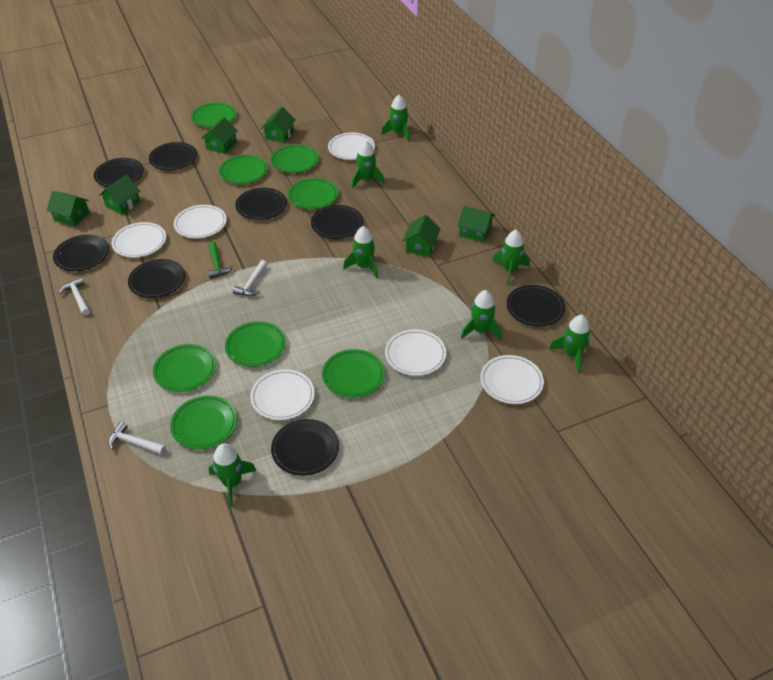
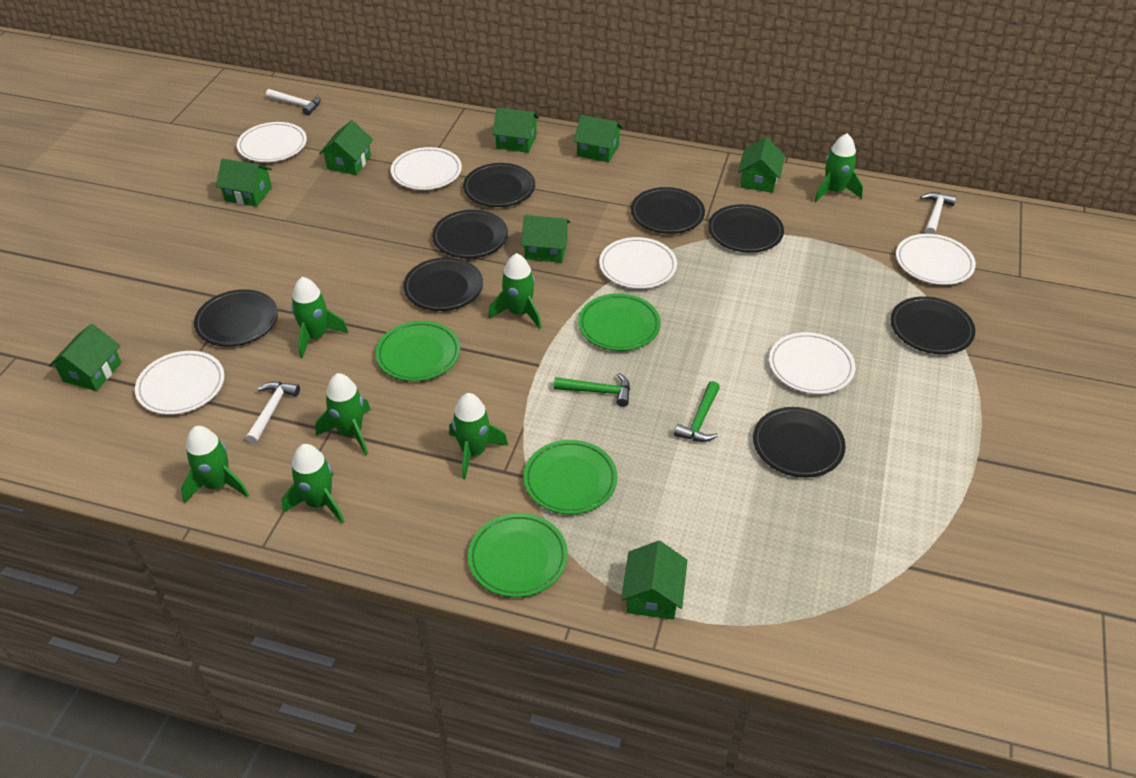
green hammer: 1 -> 2
green house: 6 -> 8
green plate: 8 -> 4

